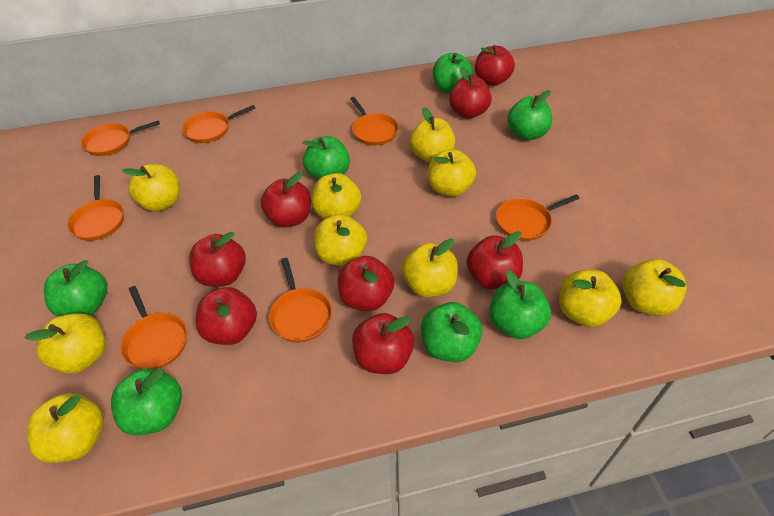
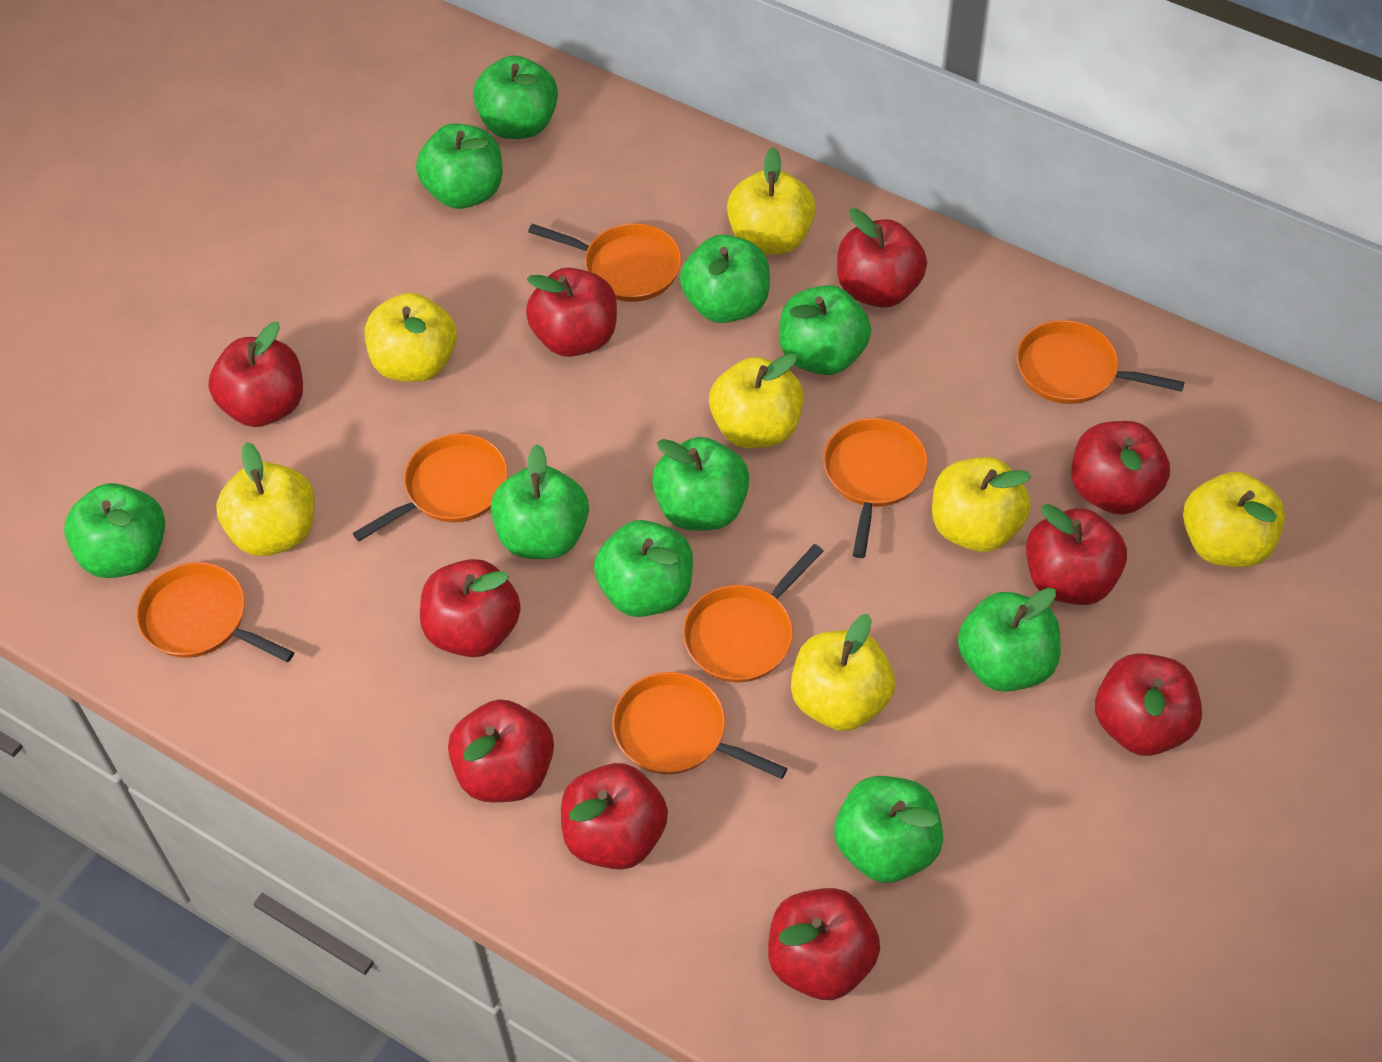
green apple: 7 -> 10
red apple: 8 -> 10
yellow apple: 10 -> 7

